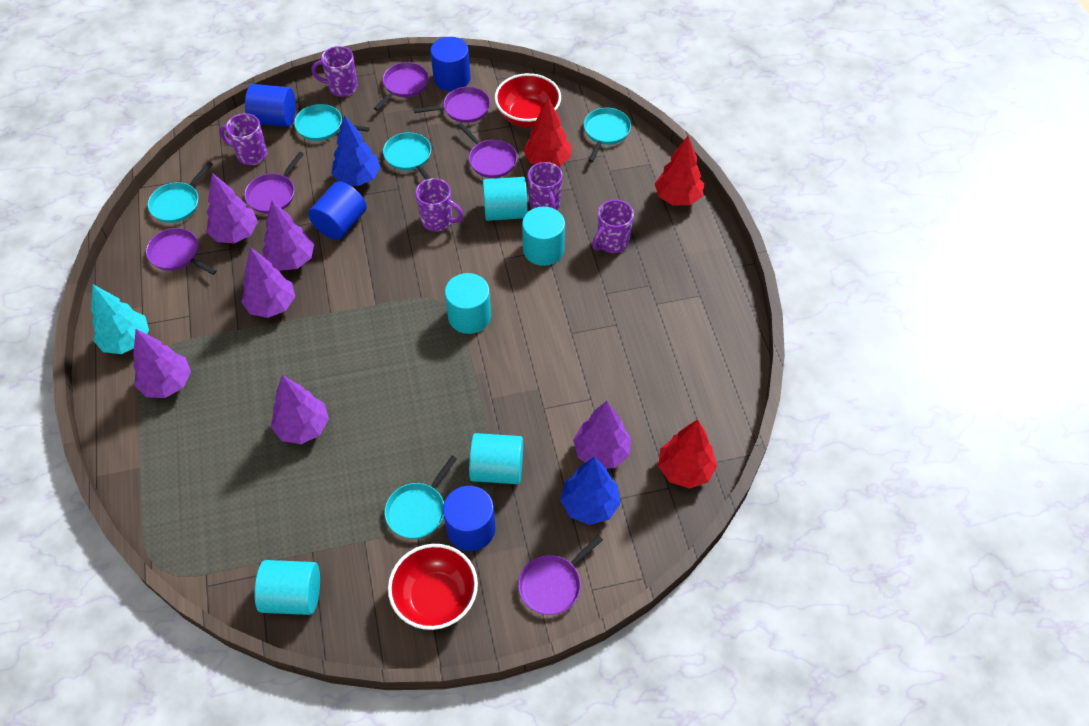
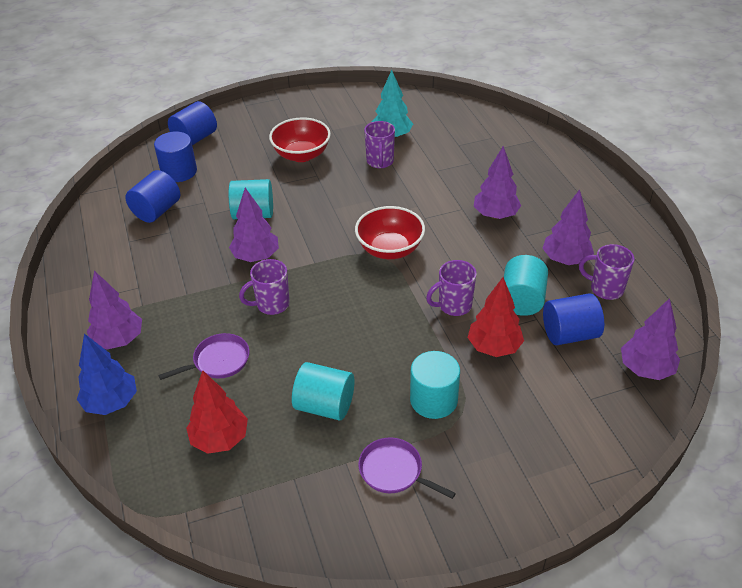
blue tree: 2 -> 1
purple mug: 5 -> 4
purple pan: 6 -> 2
purple tree: 6 -> 5
red tree: 3 -> 2
turquoise cylinder: 5 -> 4
turquoise pan: 5 -> 0

